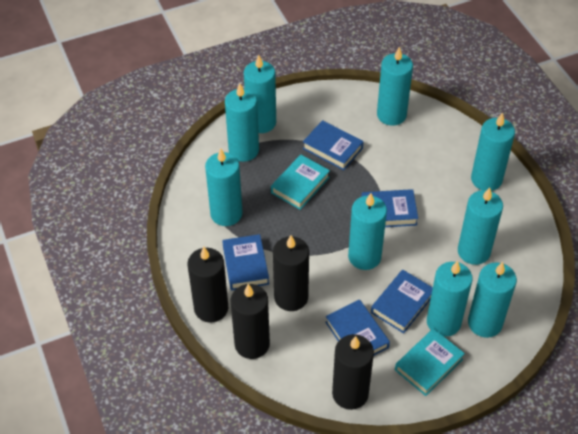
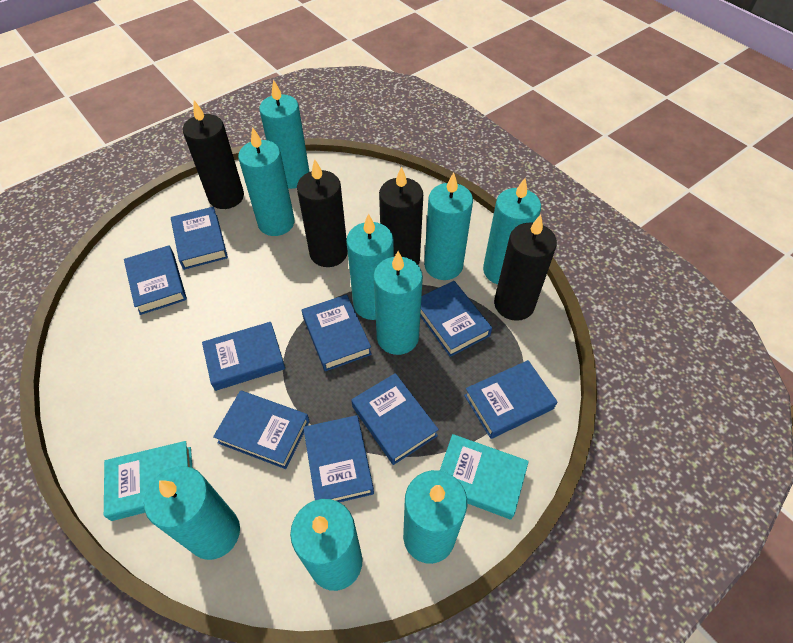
blue book: 5 -> 9

